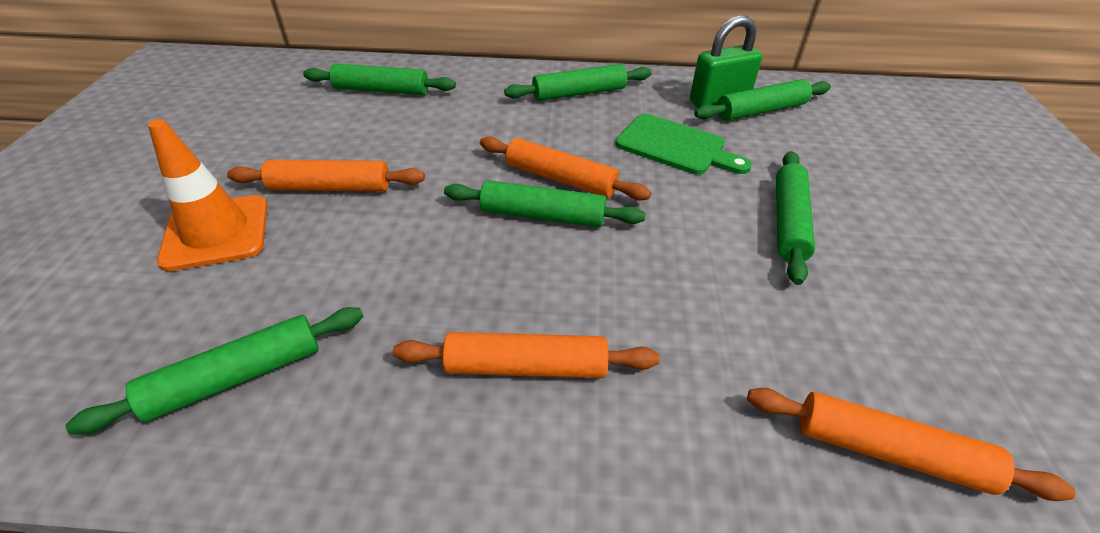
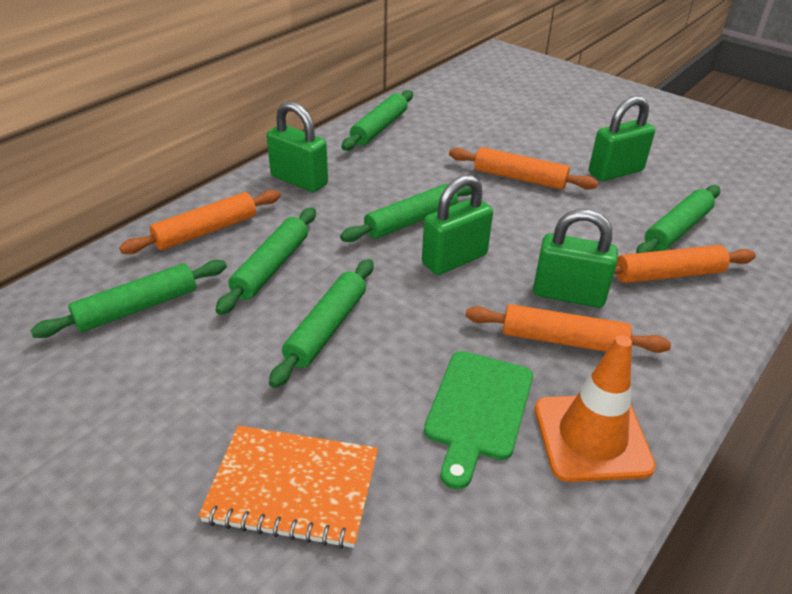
green padlock: 1 -> 4
orange notebook: 0 -> 1

